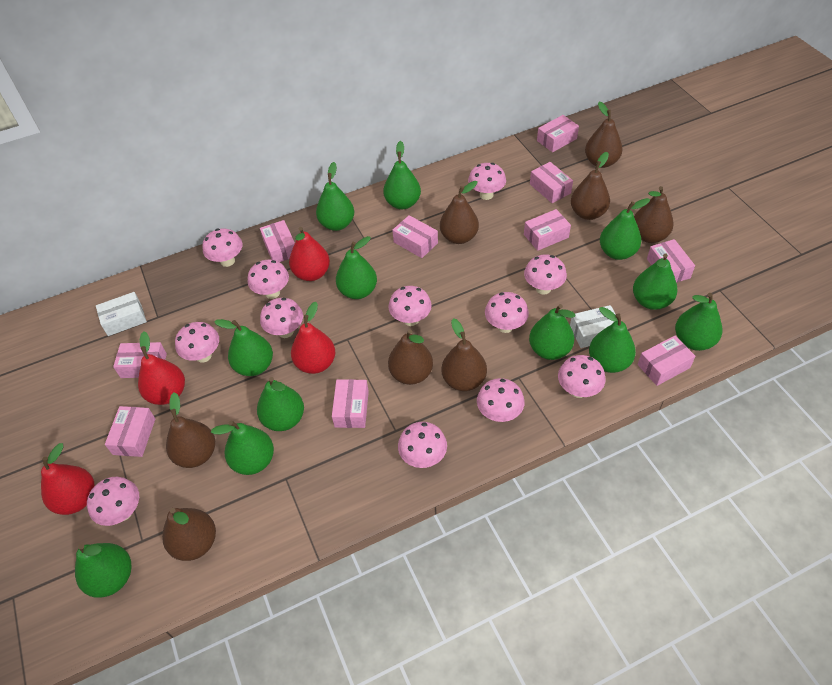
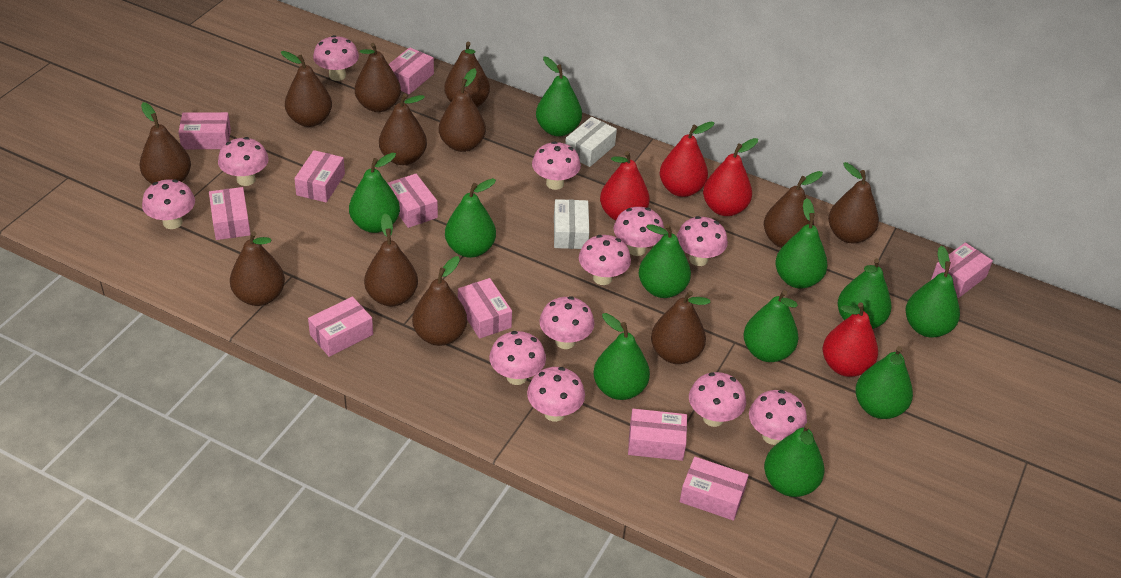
brown pear: 8 -> 12
green pear: 12 -> 11

